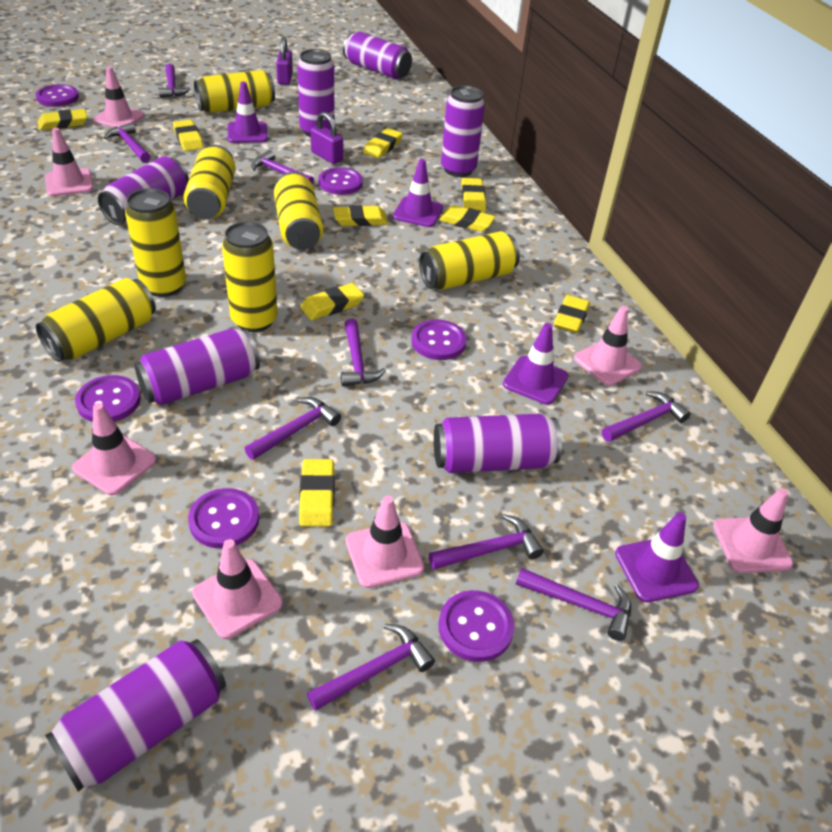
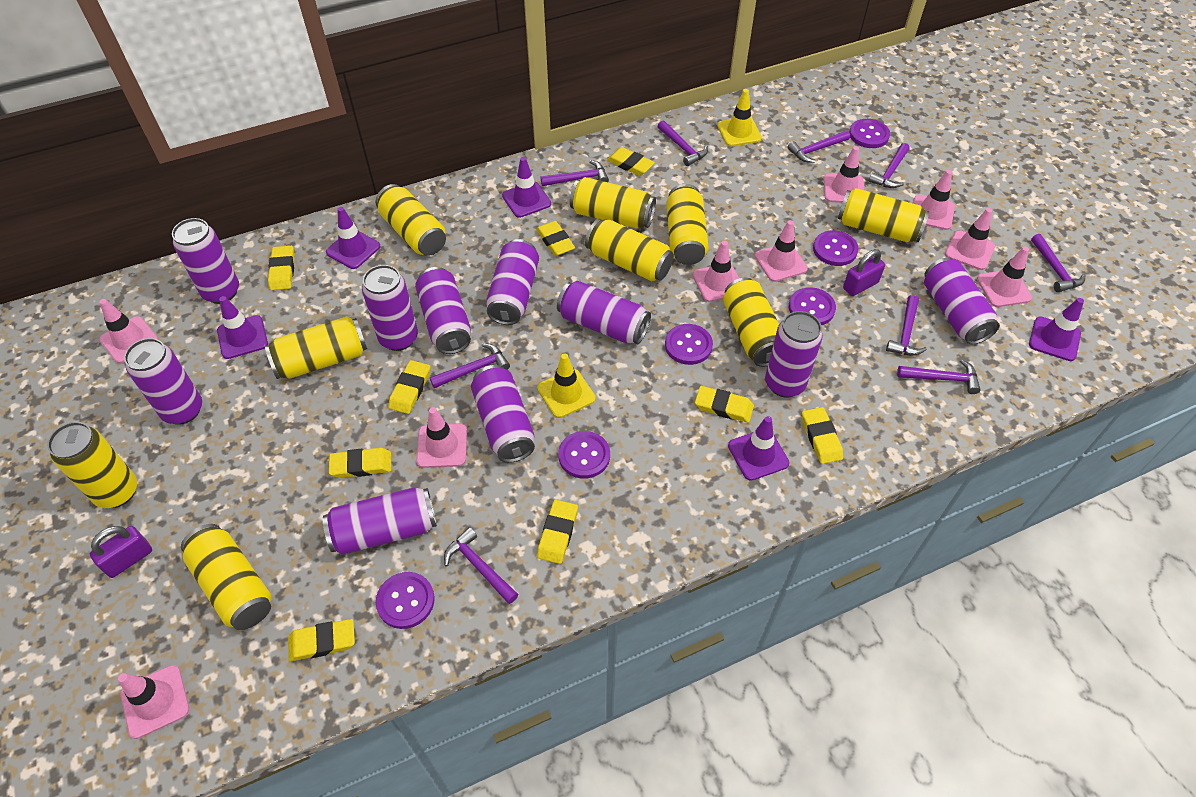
pink traffic cone: 7 -> 9
purple can: 7 -> 10
purple traffic cone: 4 -> 5
yellow can: 7 -> 9
yellow traffic cone: 0 -> 2

